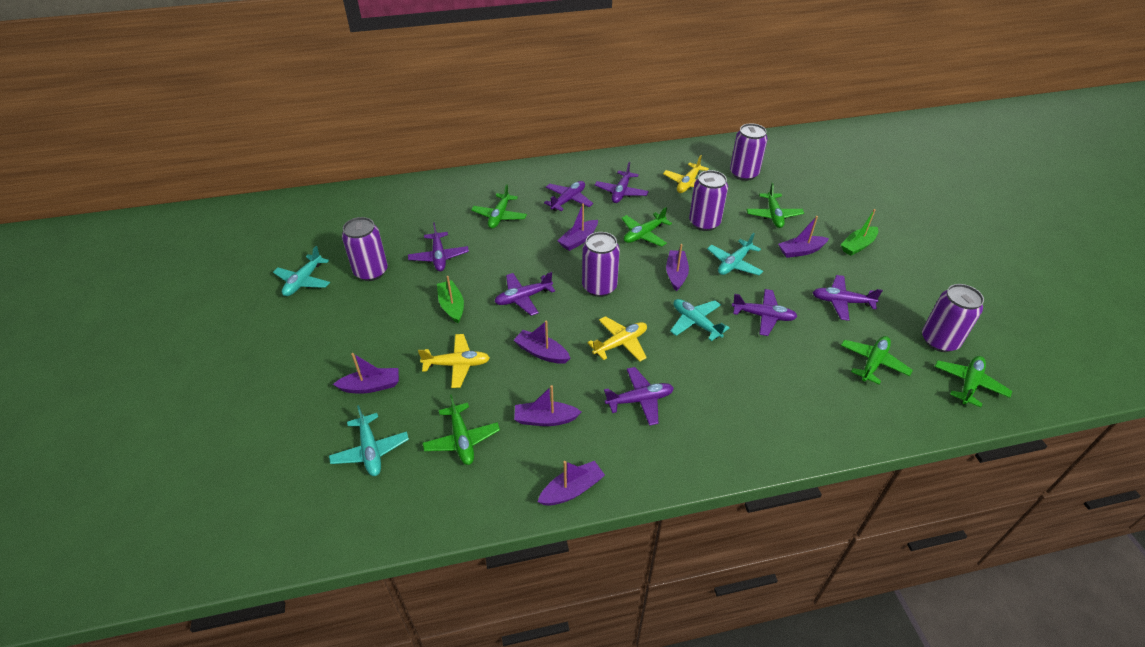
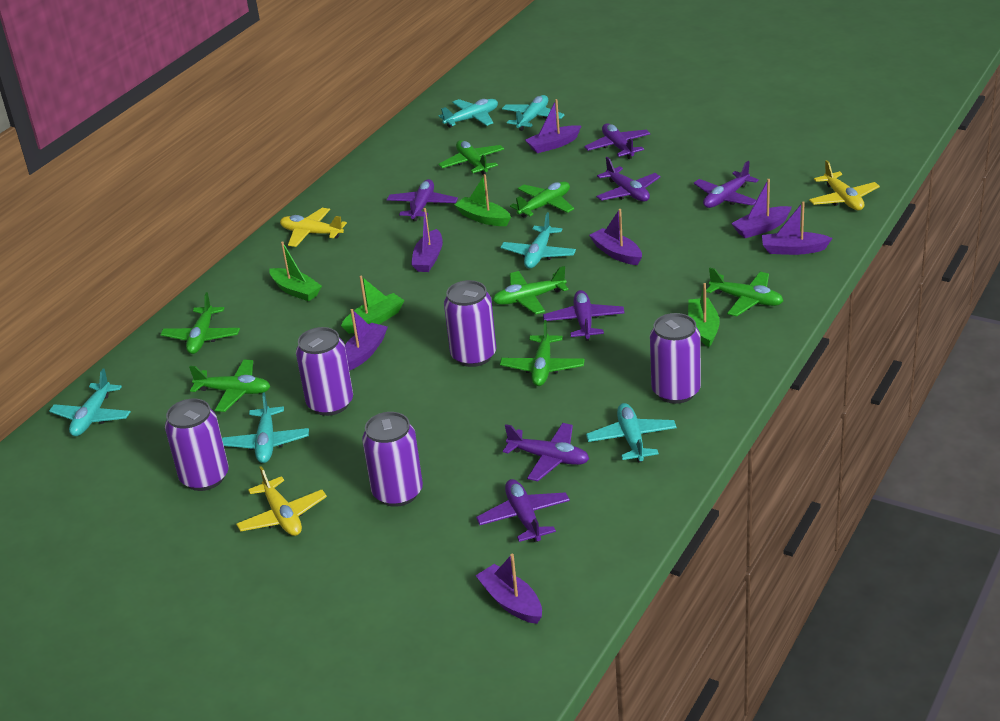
green boat: 2 -> 4
green plane: 6 -> 7
turquoise plane: 4 -> 6

